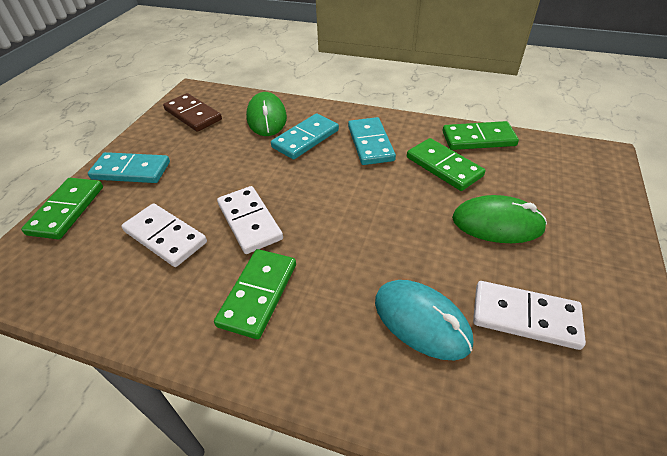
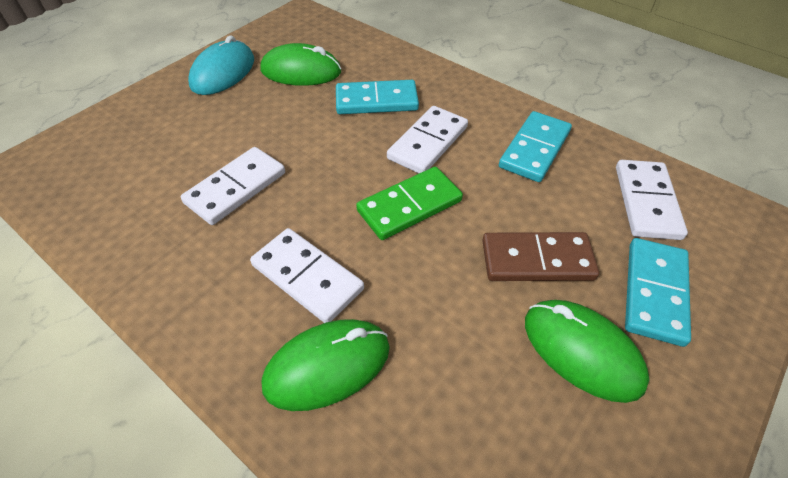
green domino: 4 -> 1
green mouse: 2 -> 3
white domino: 3 -> 4

